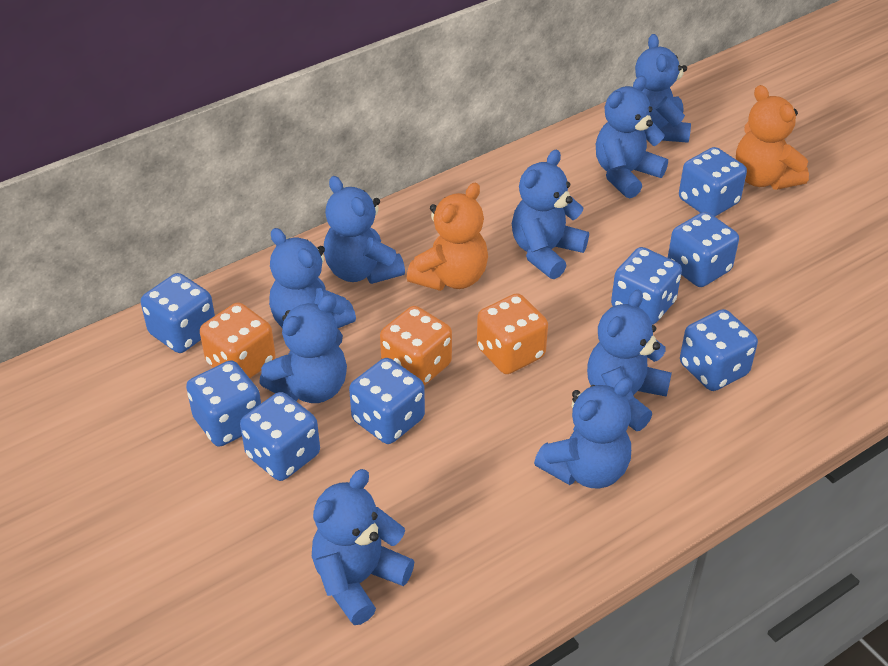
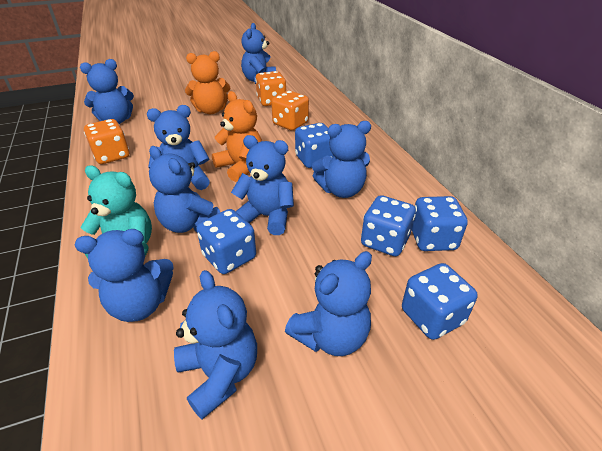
blue dice: 8 -> 5
turquoise teddy bear: 0 -> 1

